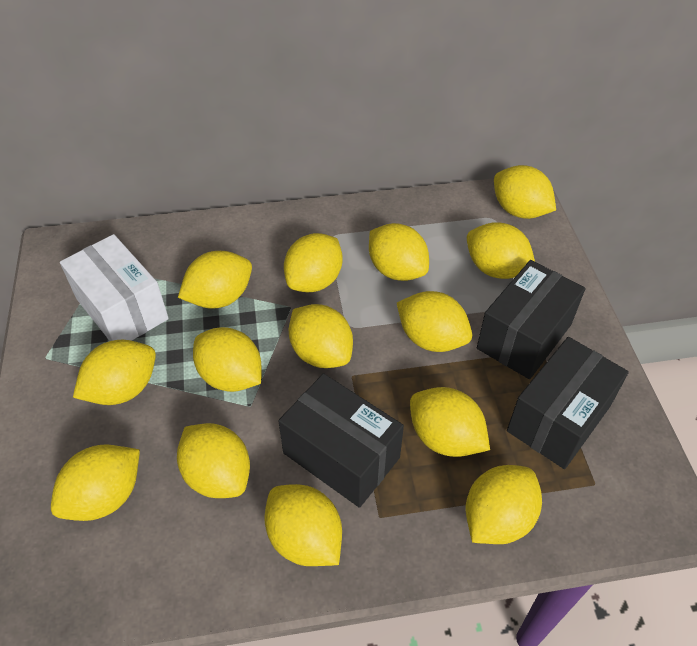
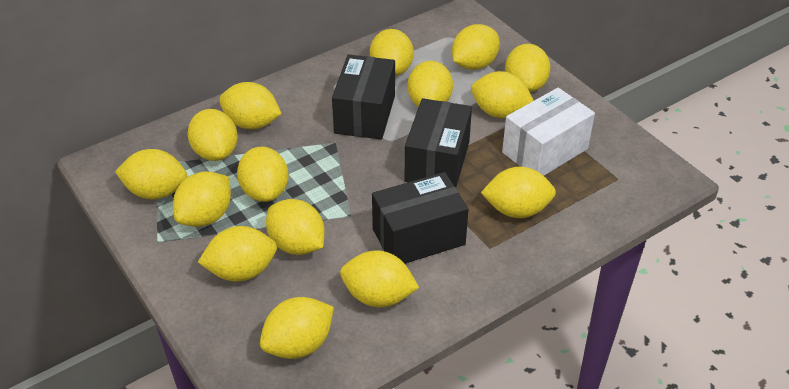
yellow lemon: 14 -> 15

